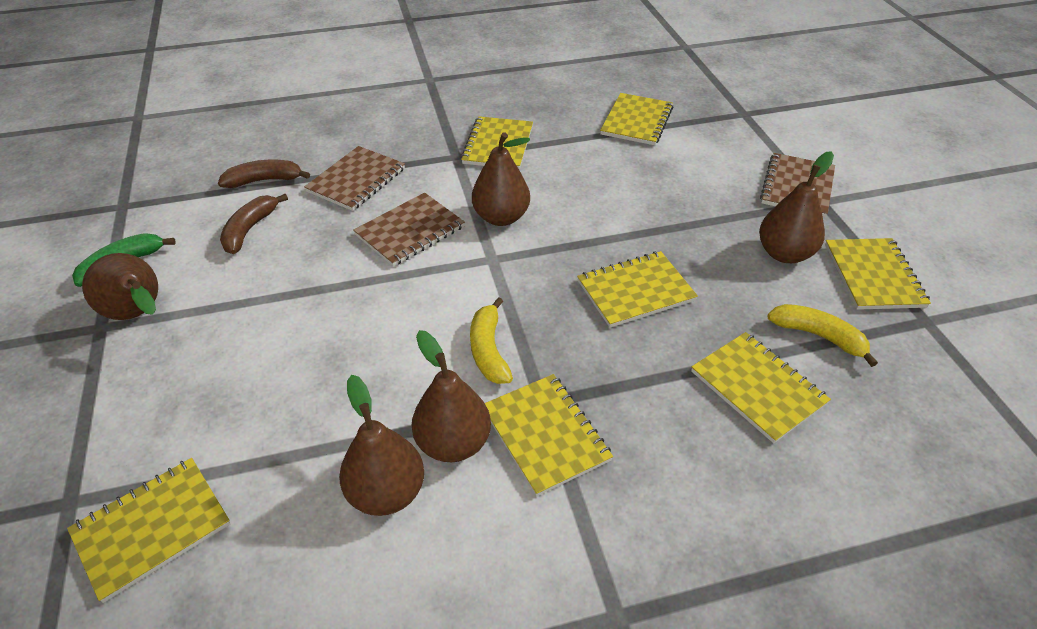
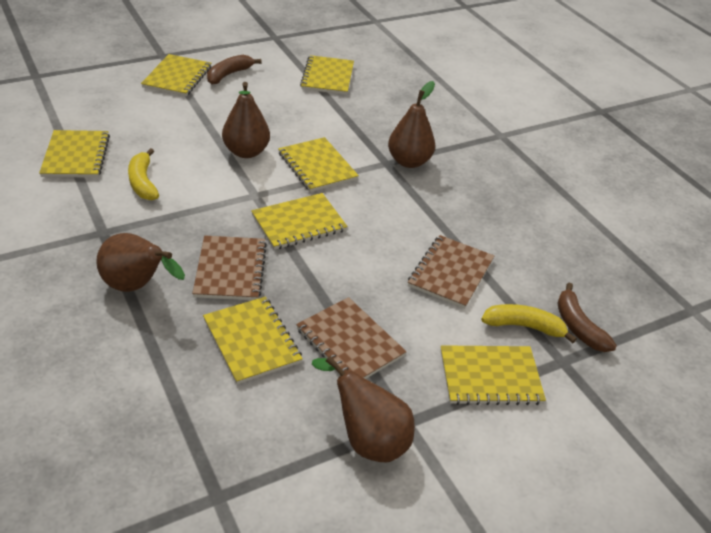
brown pear: 5 -> 4
green banana: 1 -> 0

